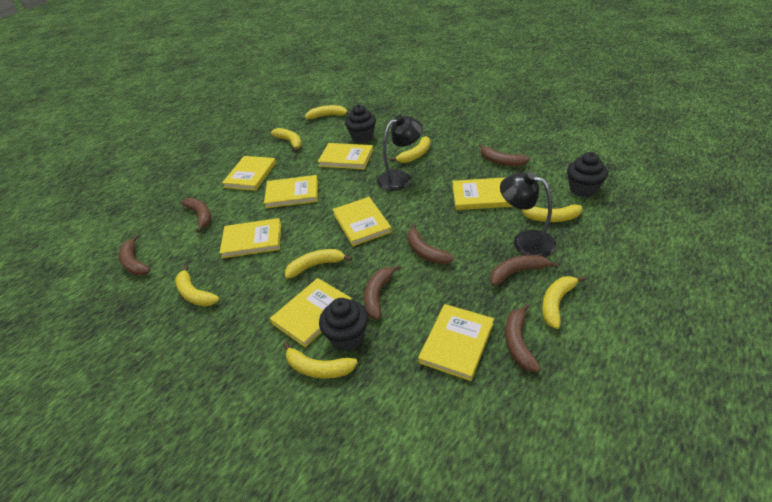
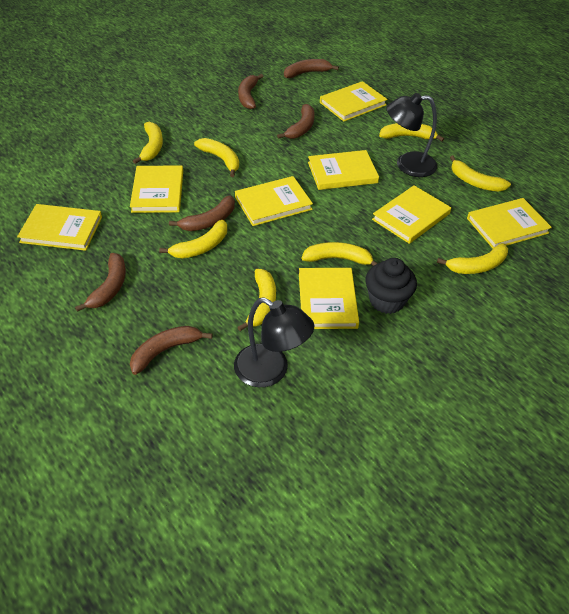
black cupcake: 3 -> 1
brown banana: 7 -> 6

